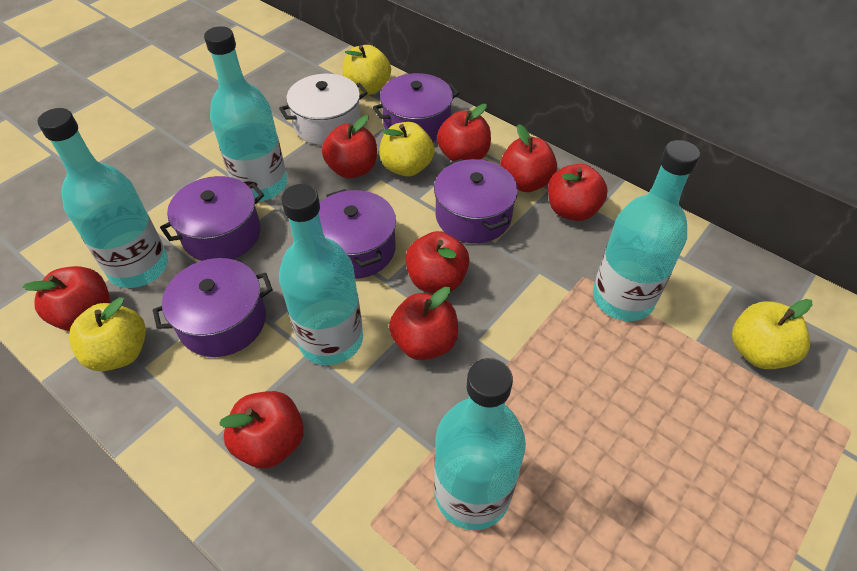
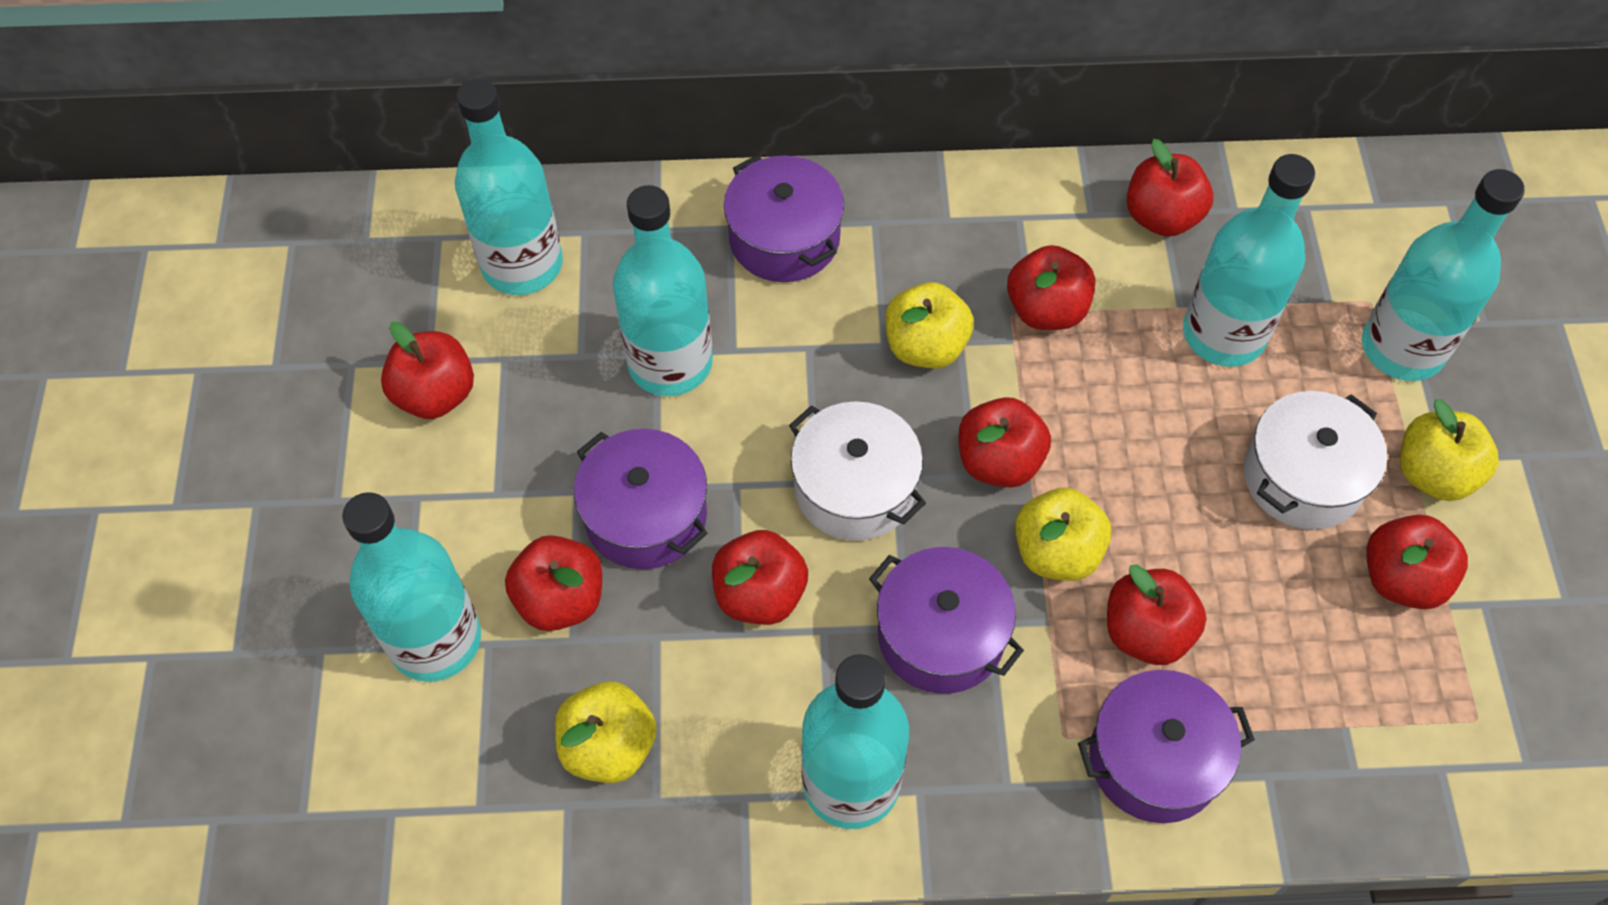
purple pot: 5 -> 4
turquoise bottle: 5 -> 6
white pot: 1 -> 2

